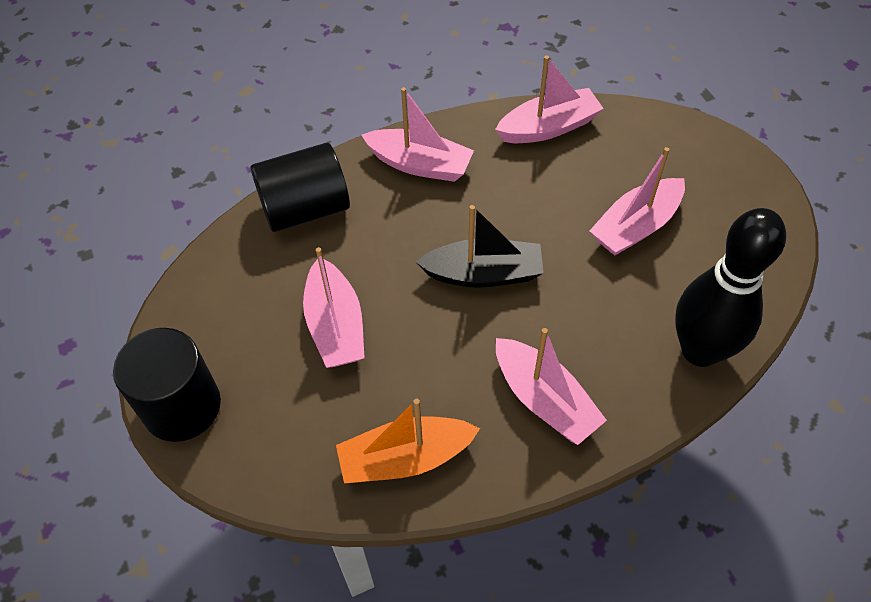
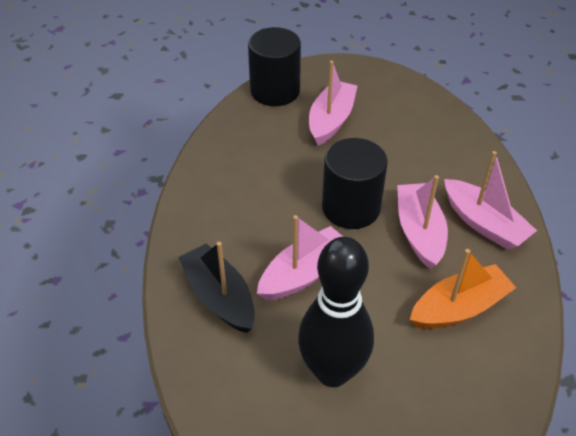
pink boat: 5 -> 4

